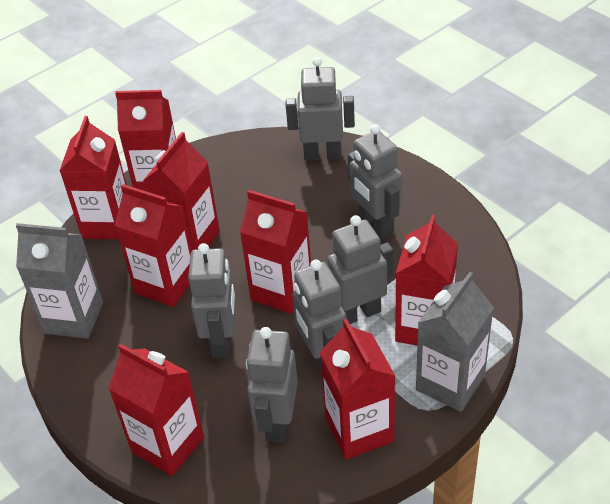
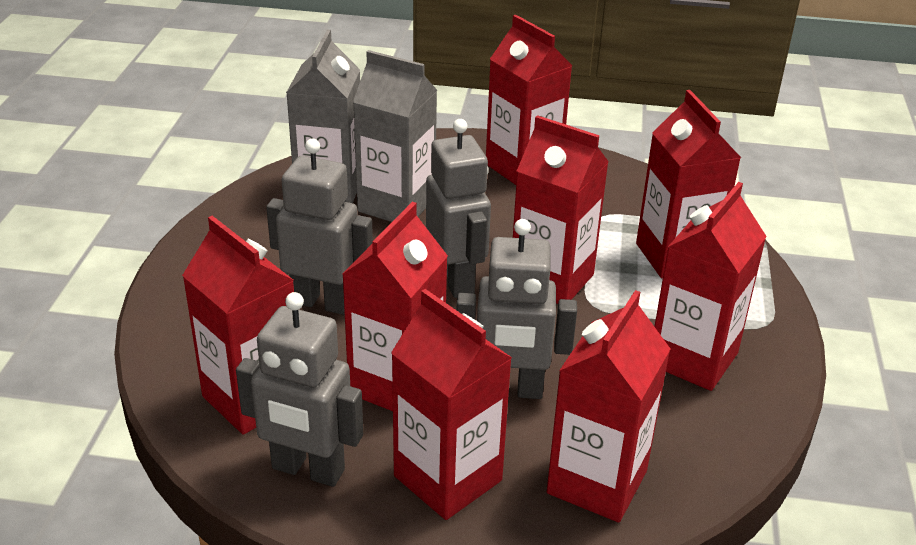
grey robot: 6 -> 4

